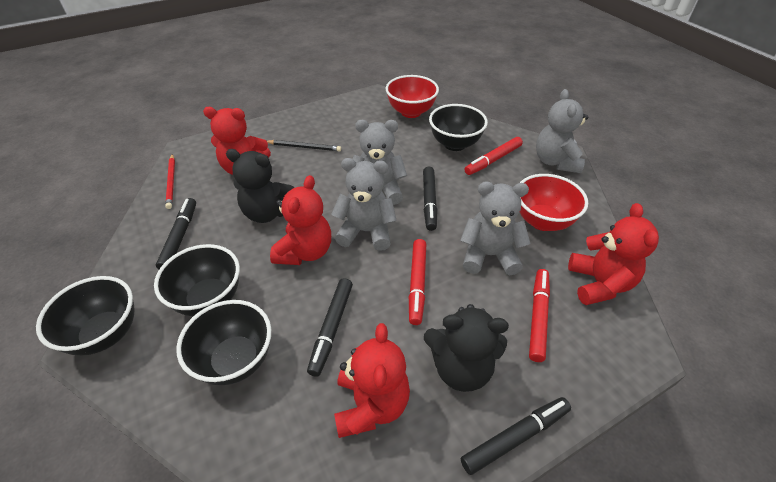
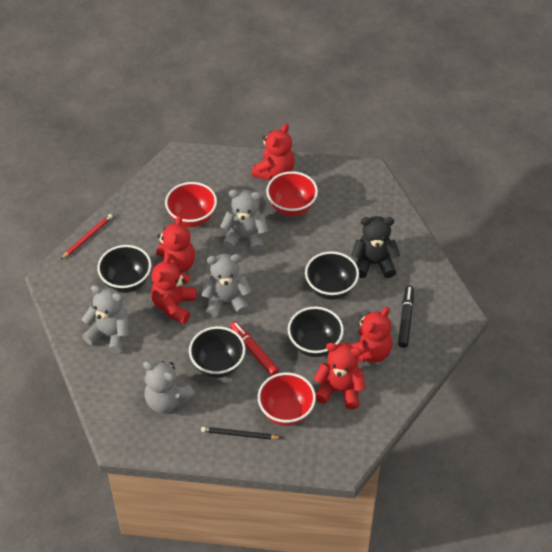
black marker: 4 -> 1
black teddy bear: 2 -> 1
red bowl: 2 -> 3
red marker: 3 -> 1
red teddy bear: 4 -> 5

